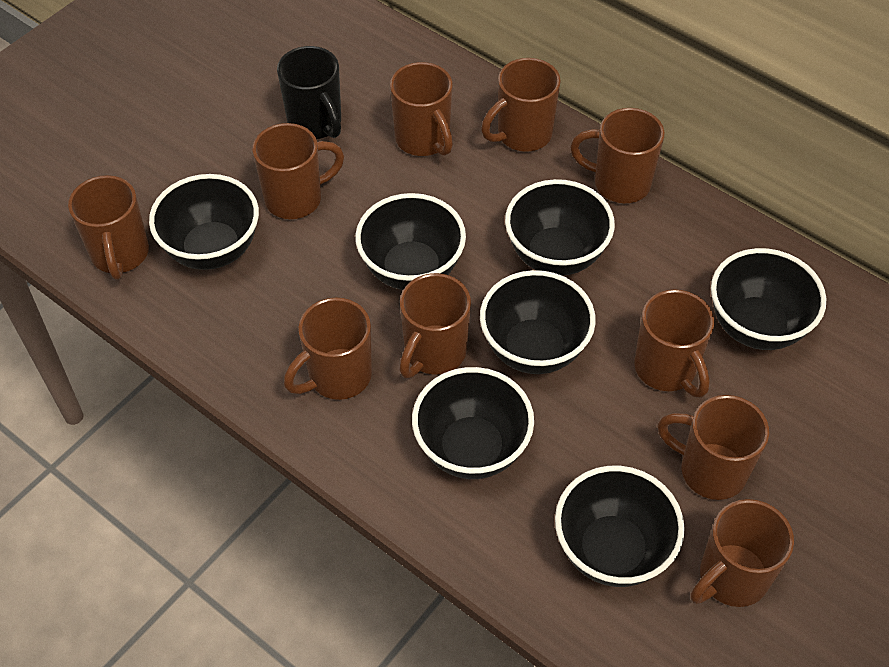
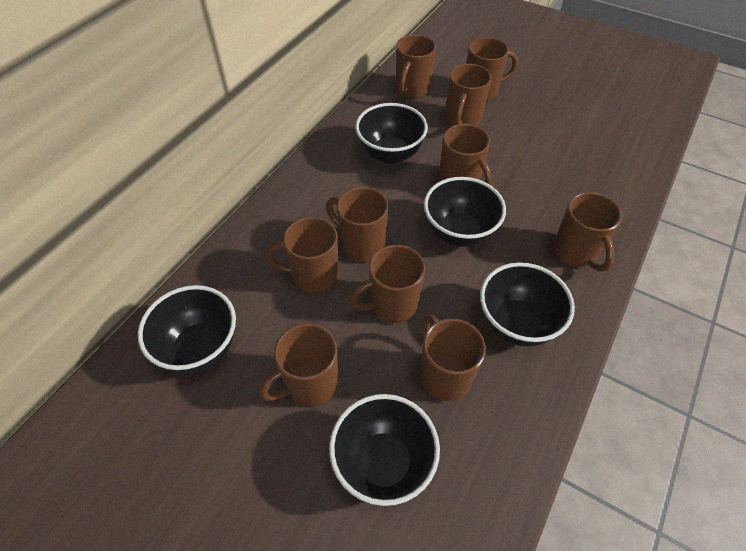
black bowl: 7 -> 5
black mug: 1 -> 0

